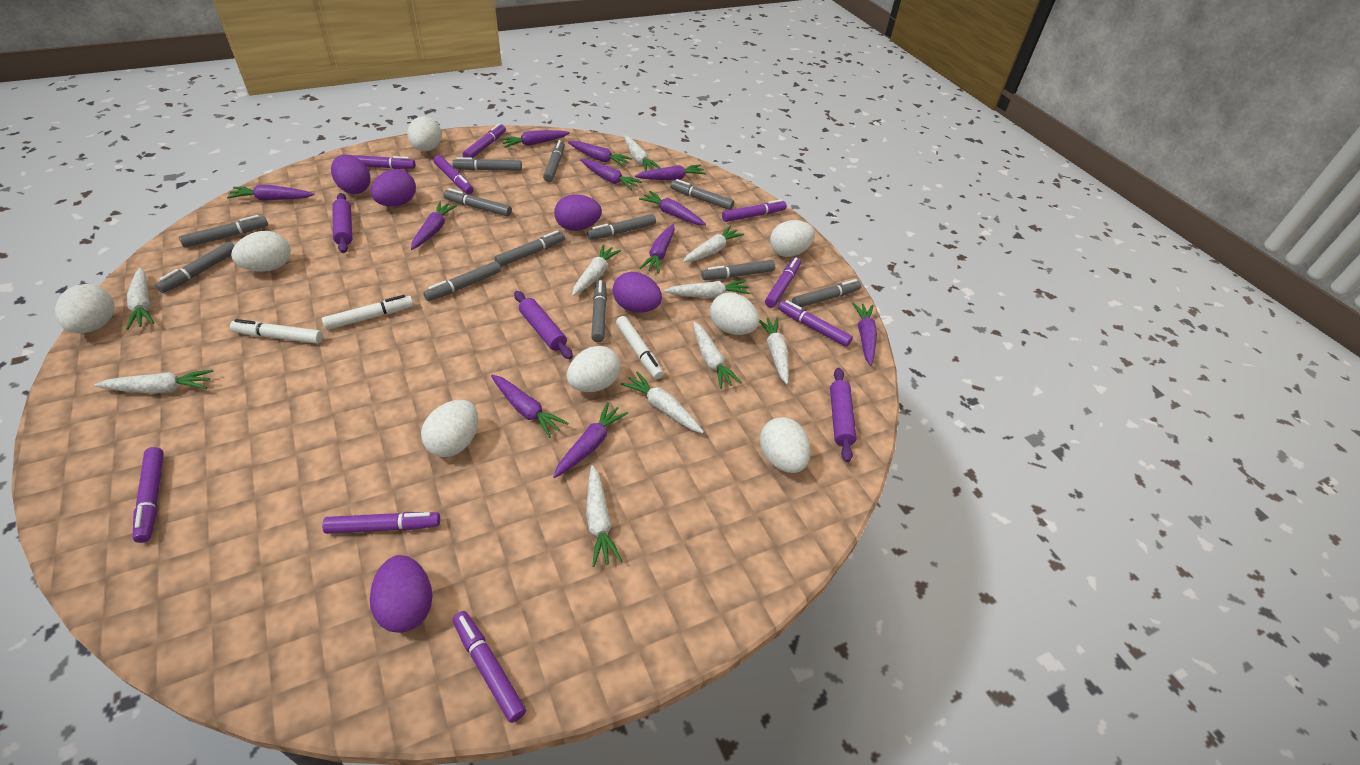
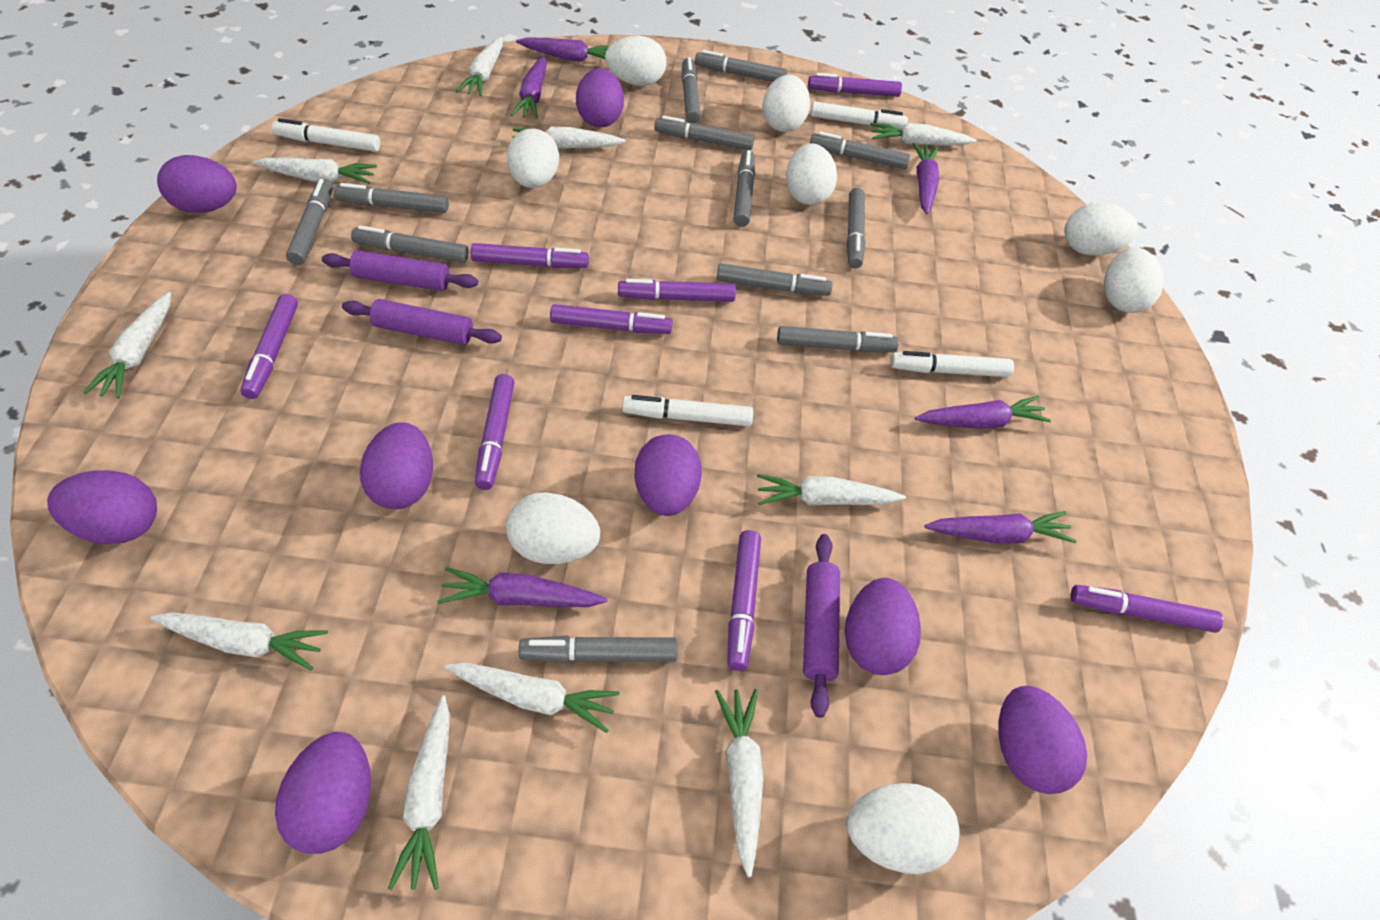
purple carrot: 11 -> 6
purple egg: 5 -> 8
purple marker: 9 -> 8
white marker: 3 -> 4

